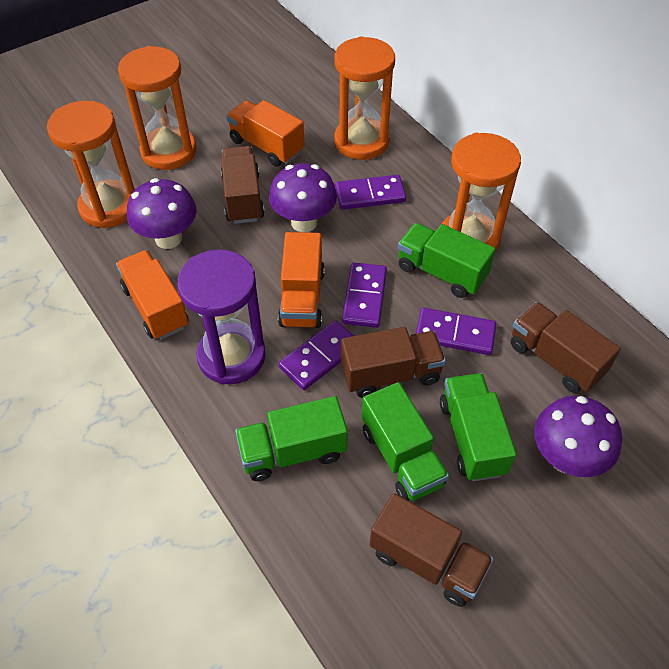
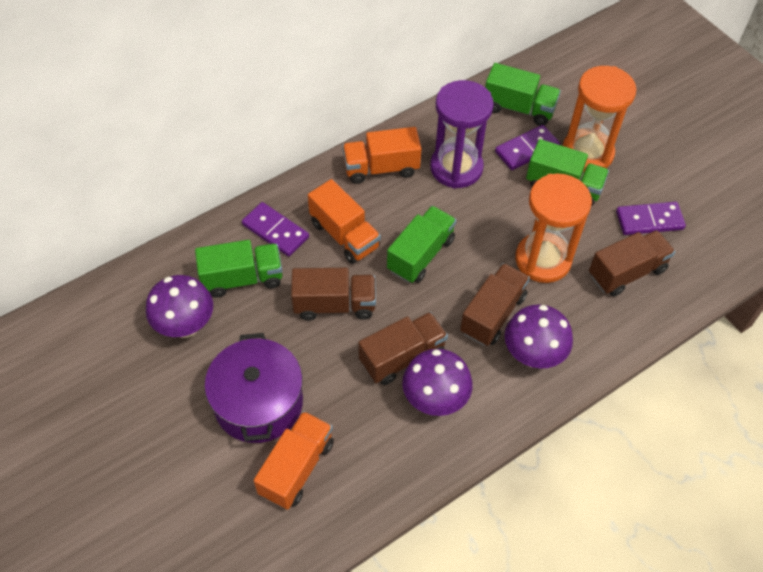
orange hourglass: 4 -> 2
purple domino: 4 -> 3
purple pot: 0 -> 1

